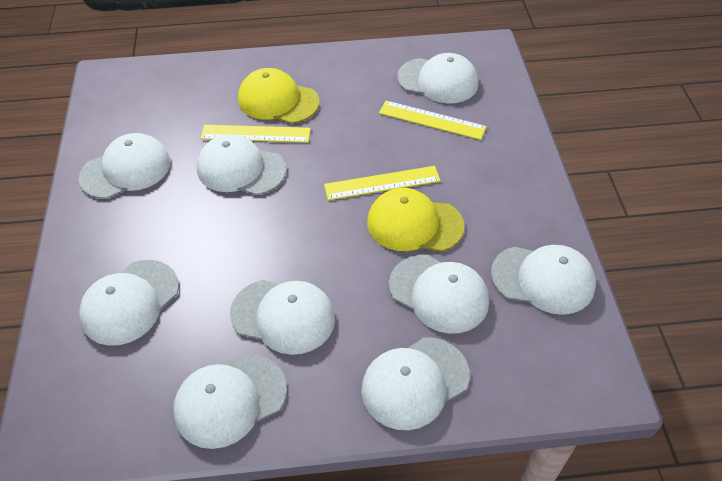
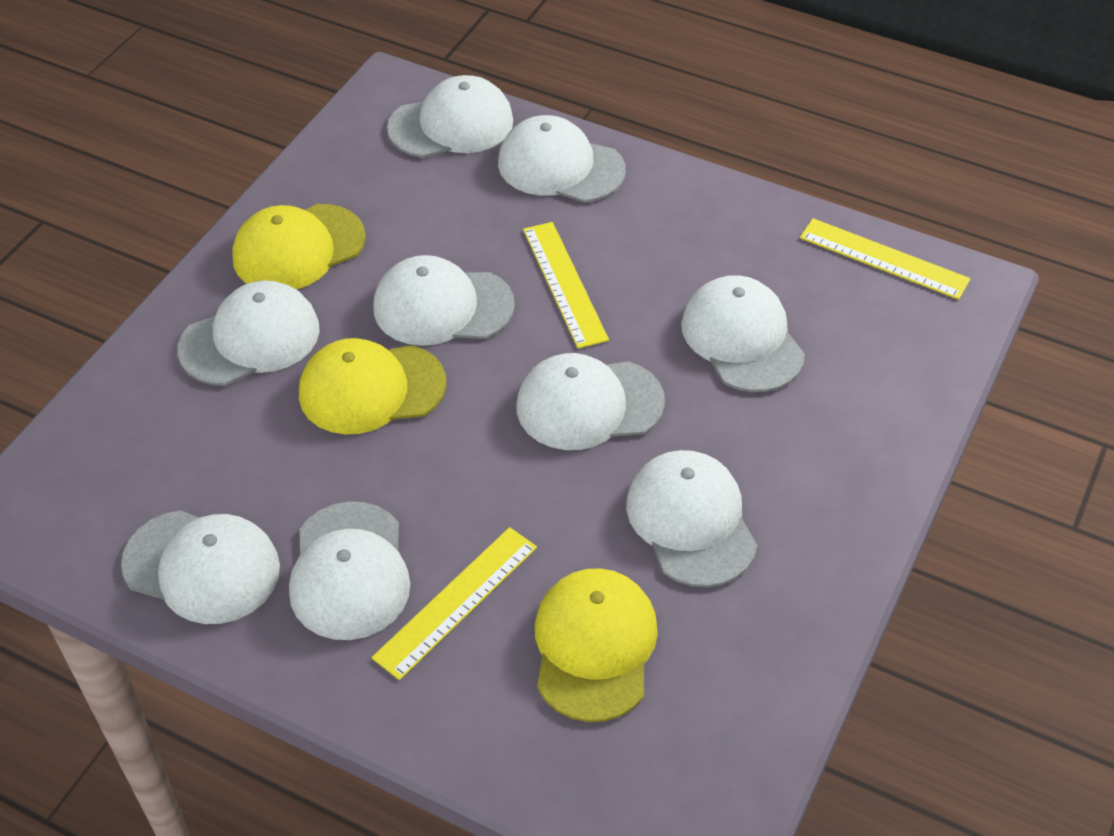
yellow cap: 2 -> 3

